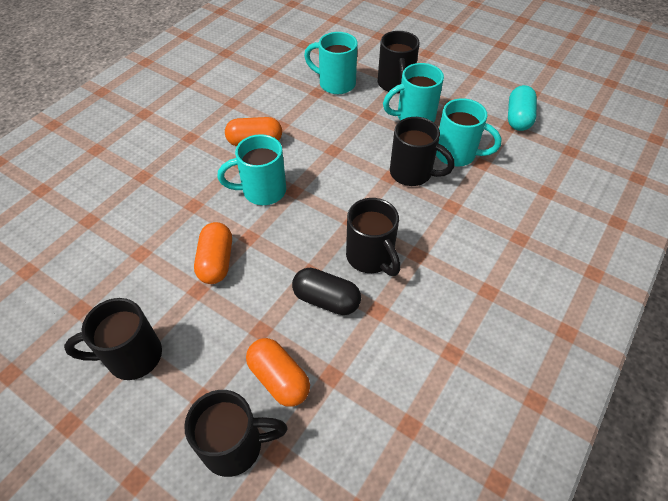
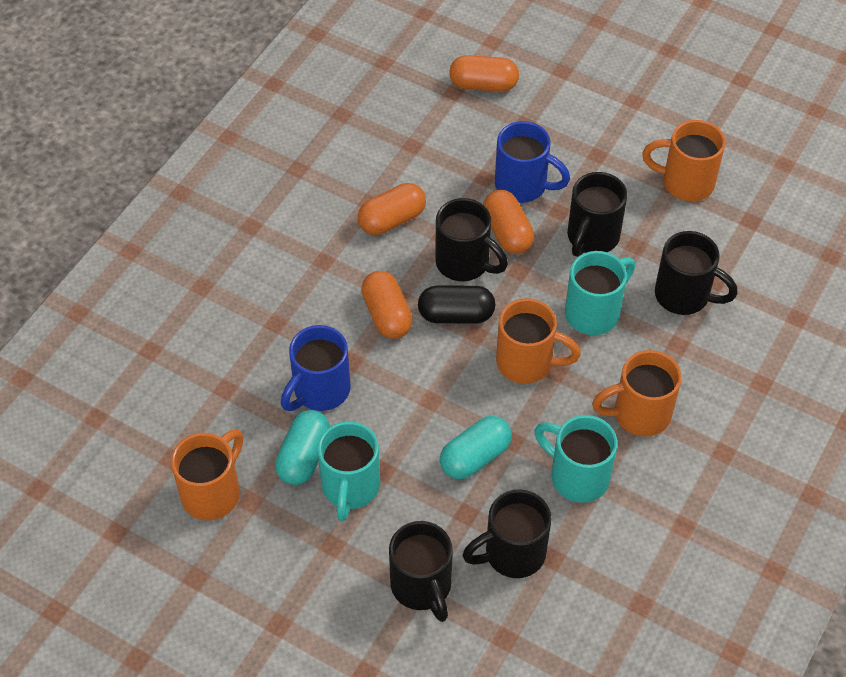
blue mug: 0 -> 2
orange capsule: 3 -> 4
orange mug: 0 -> 4
turquoise capsule: 1 -> 2
turquoise mug: 4 -> 3

